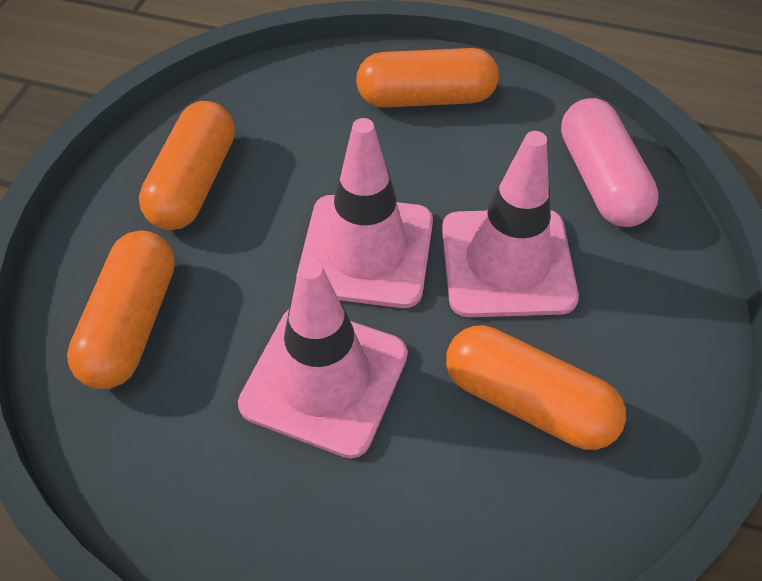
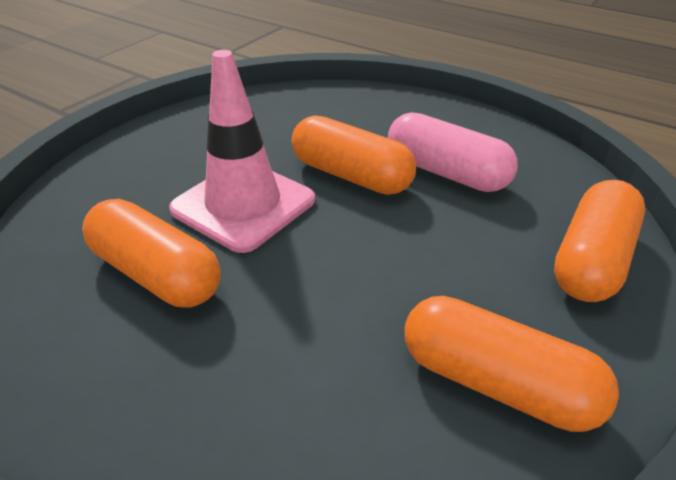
pink traffic cone: 3 -> 1

